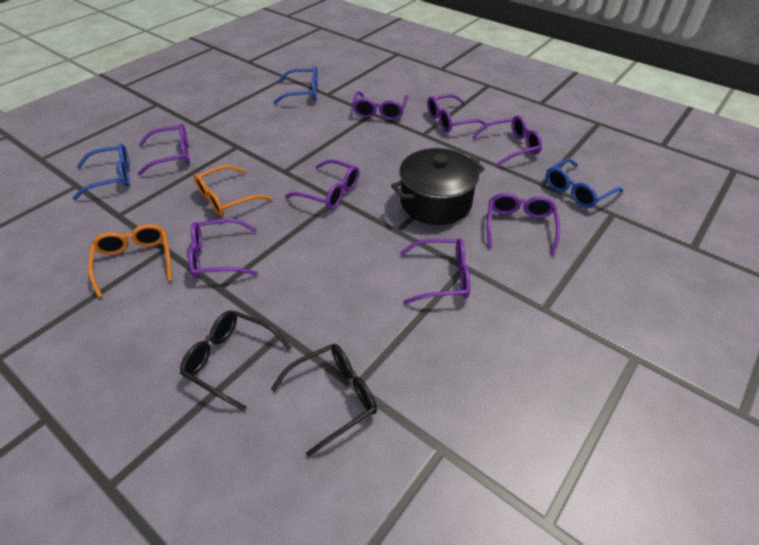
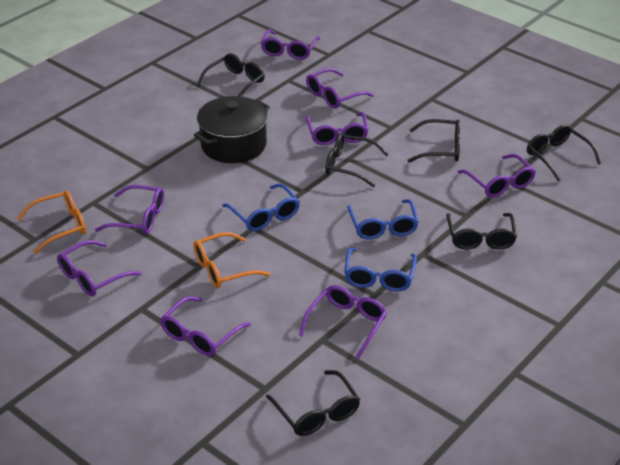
black glasses: 2 -> 6

